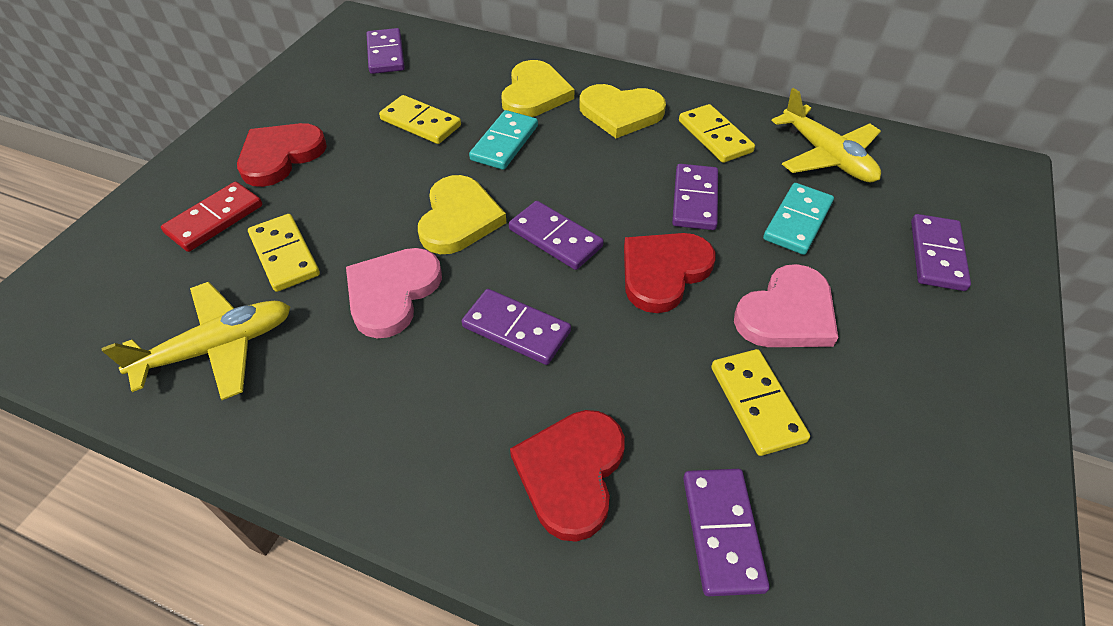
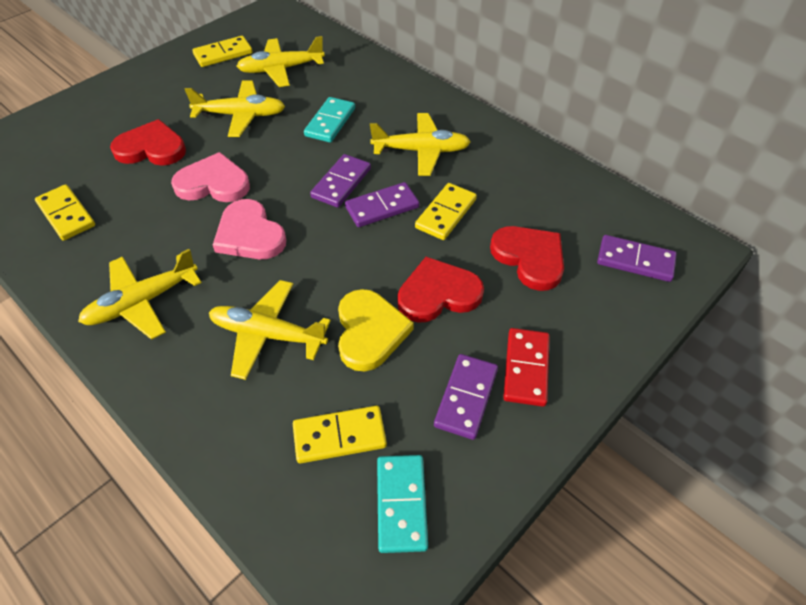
purple domino: 6 -> 4
yellow heart: 3 -> 1
yellow plane: 2 -> 5

